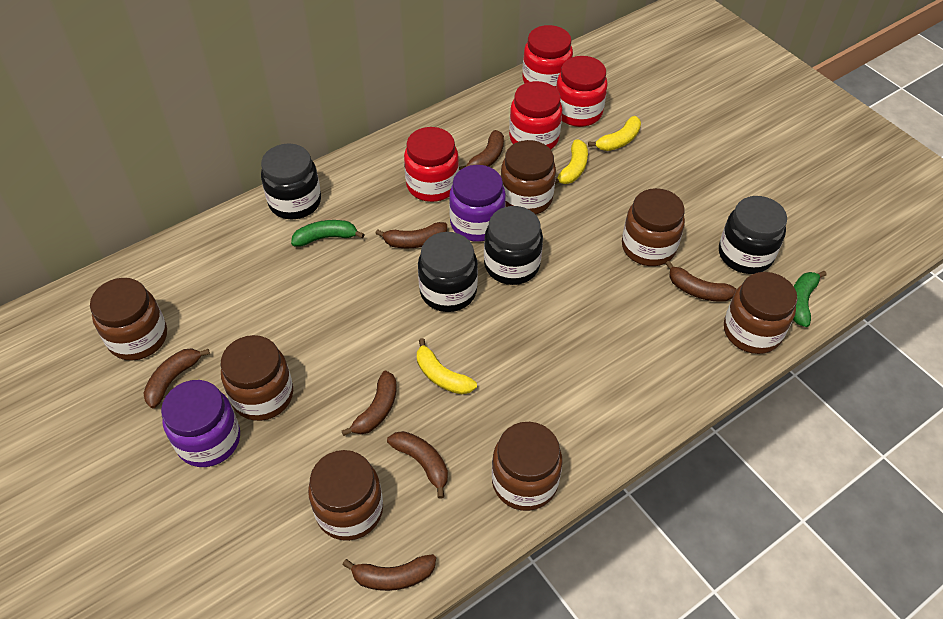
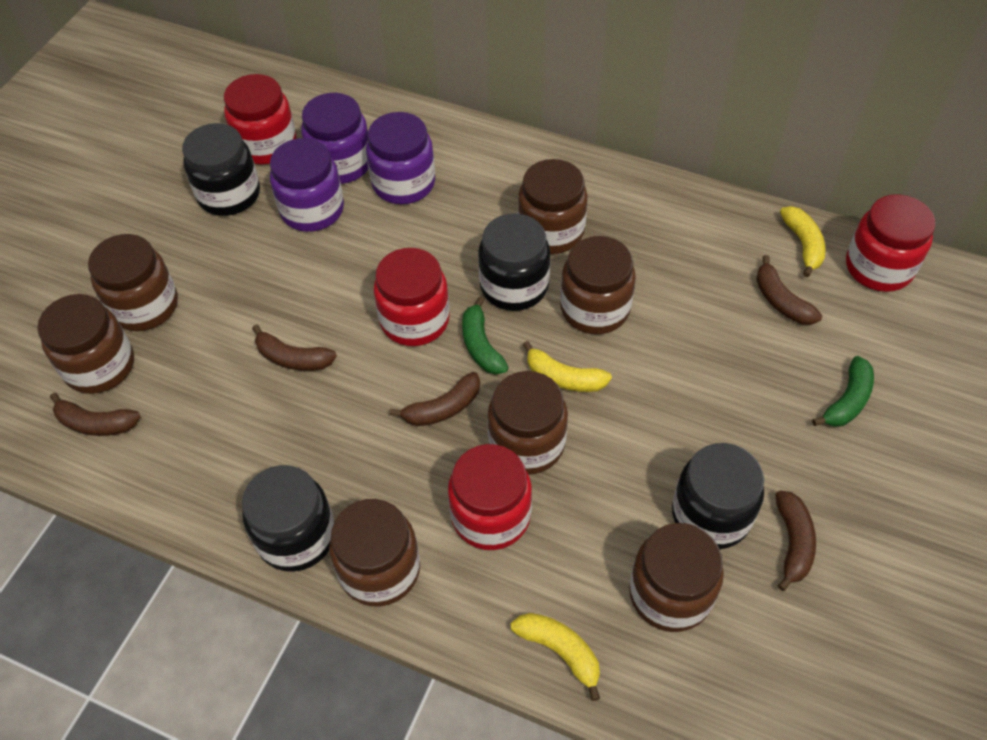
brown banana: 7 -> 5
purple jar: 2 -> 3

